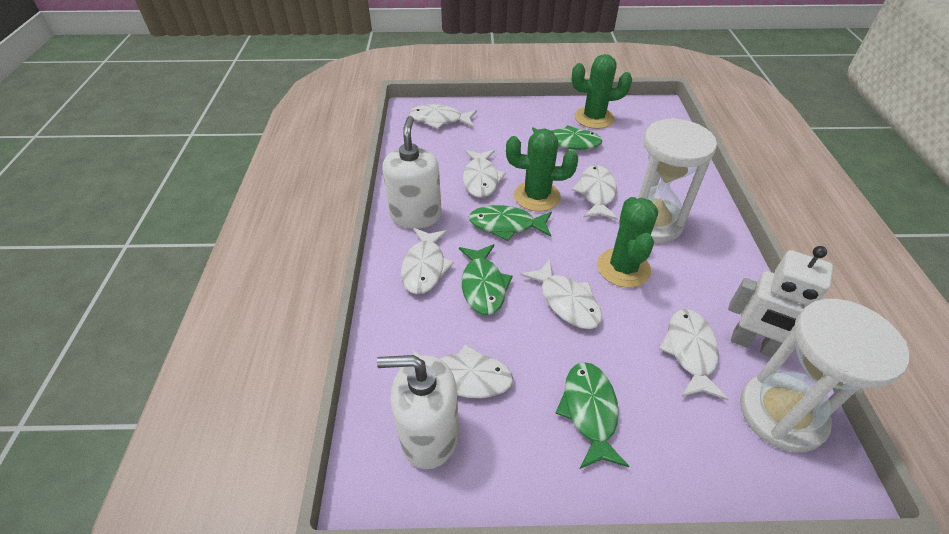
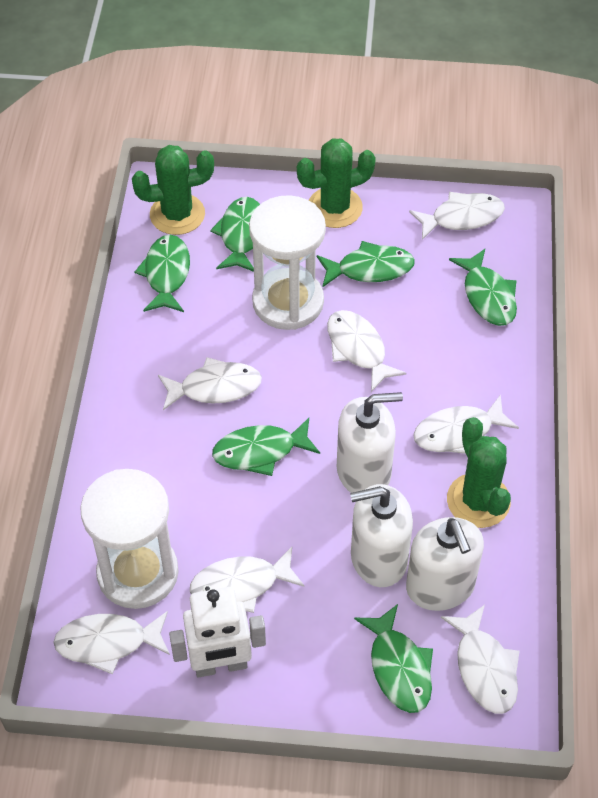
green fish: 4 -> 6
white soap dispenser: 2 -> 3

